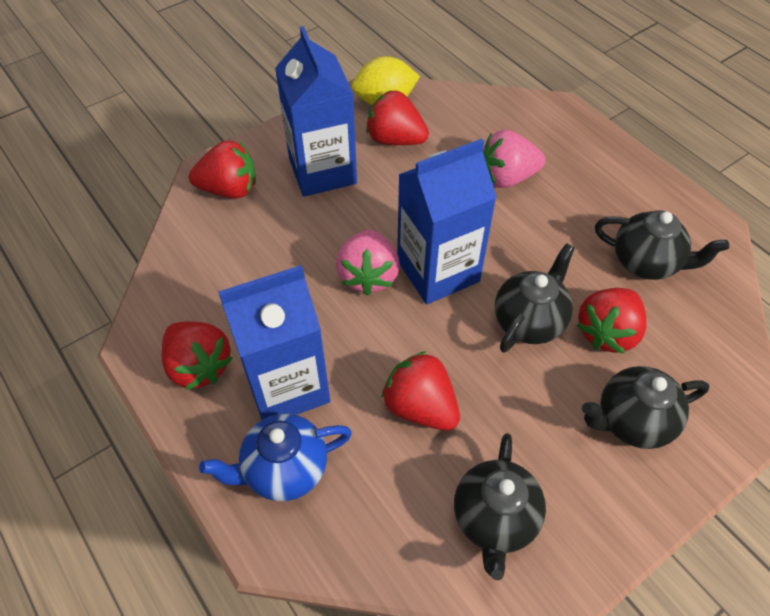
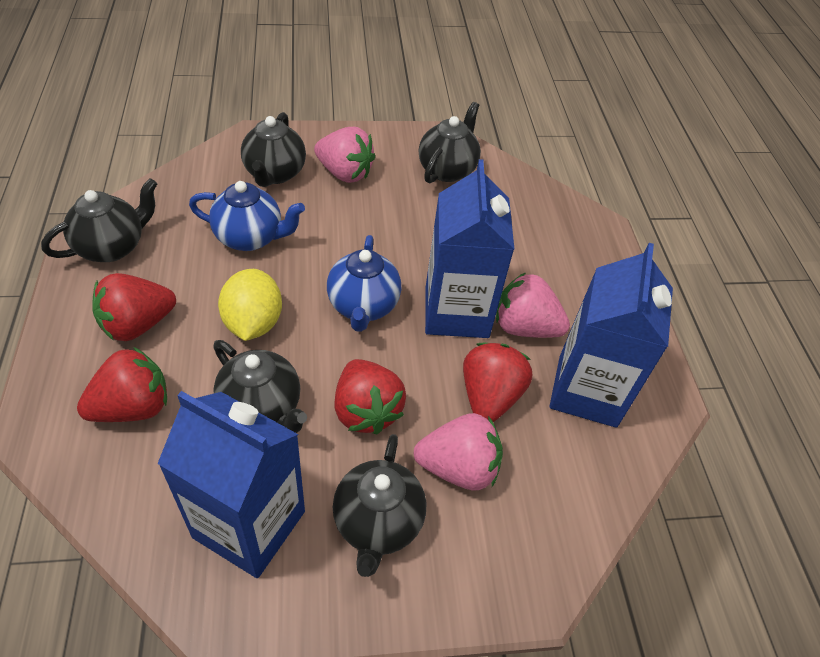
black teapot: 4 -> 5
blue teapot: 1 -> 2
pink strawberry: 2 -> 3
red strawberry: 5 -> 4

